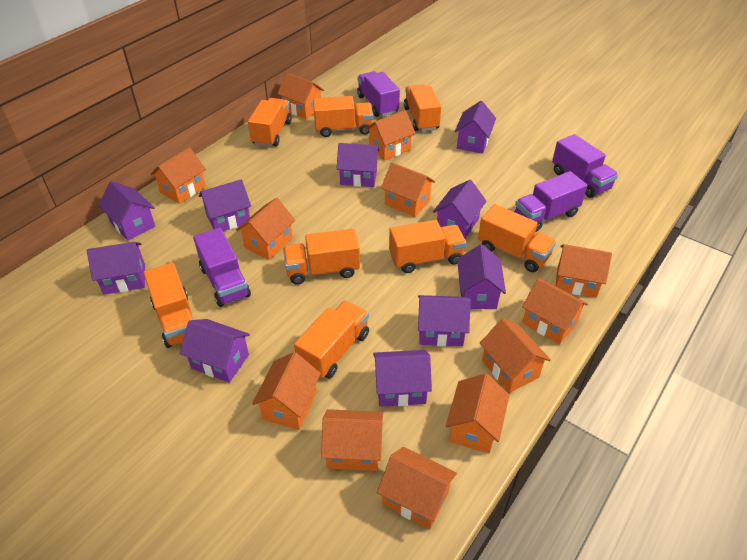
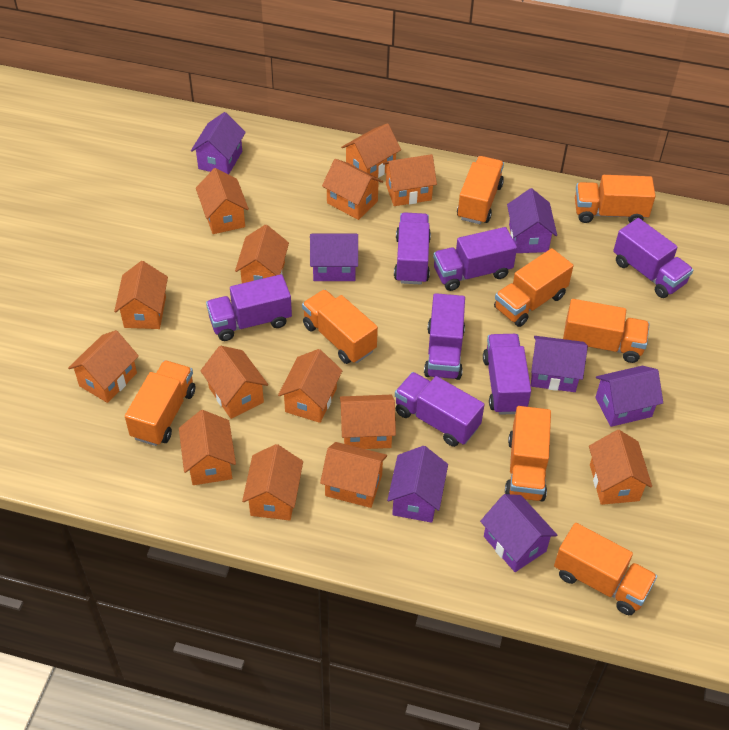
orange house: 12 -> 14
purple house: 10 -> 7
purple truck: 4 -> 7

